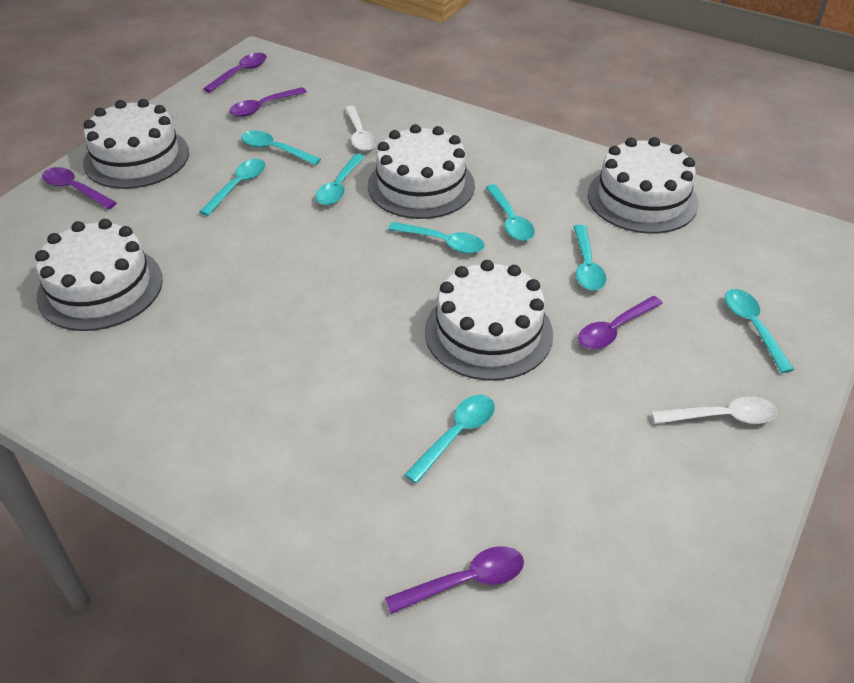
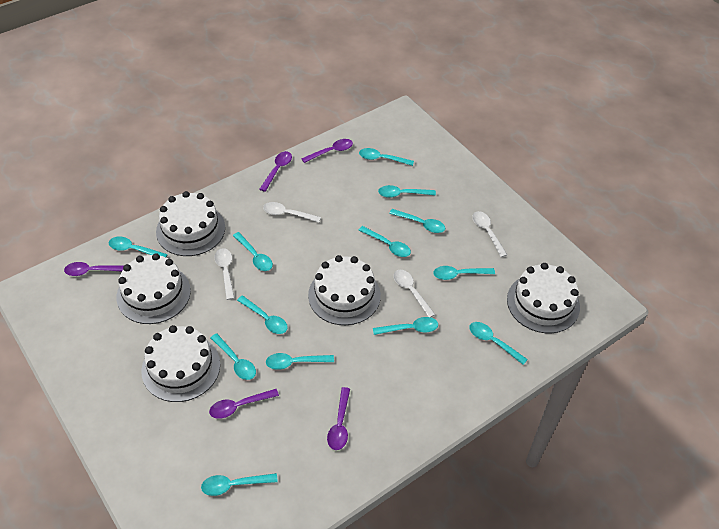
turquoise spoon: 8 -> 13
white spoon: 2 -> 4

